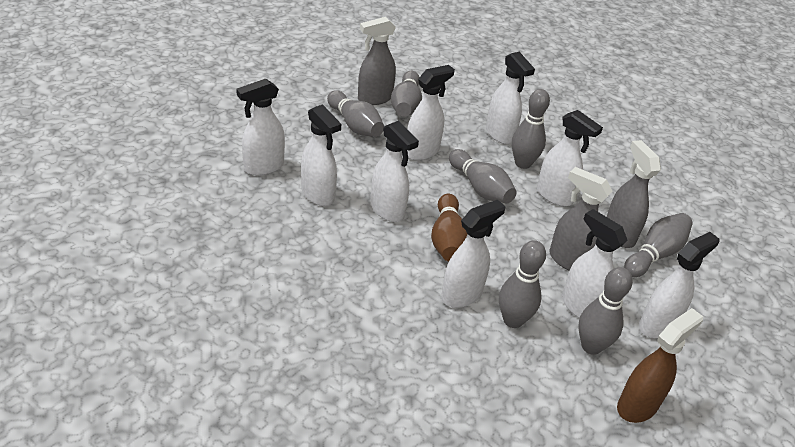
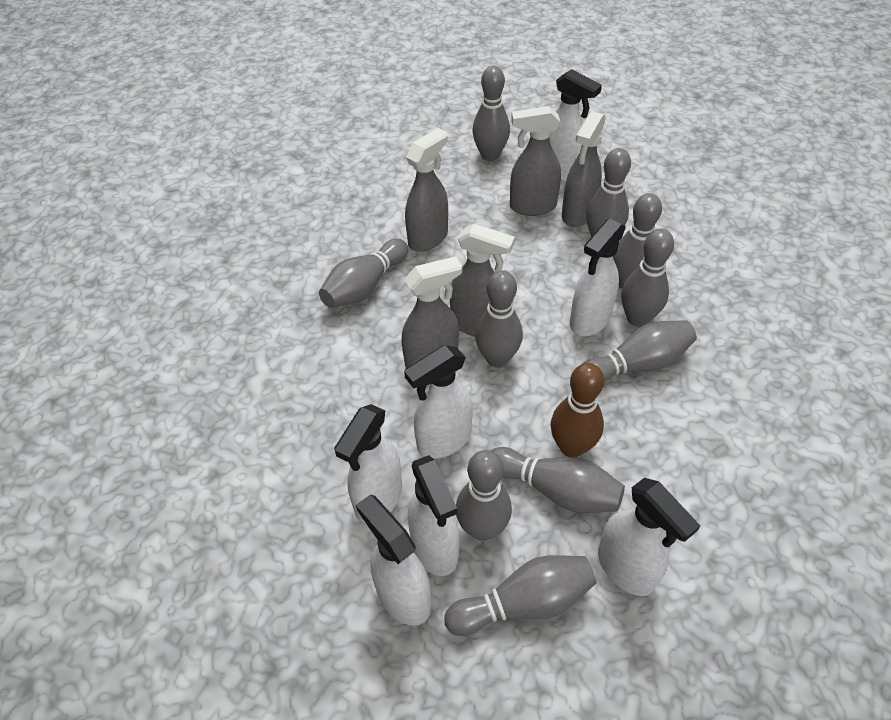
brown spray bottle: 1 -> 0
grey bowling pin: 7 -> 10
grey spray bottle: 3 -> 5
white spray bottle: 9 -> 7

